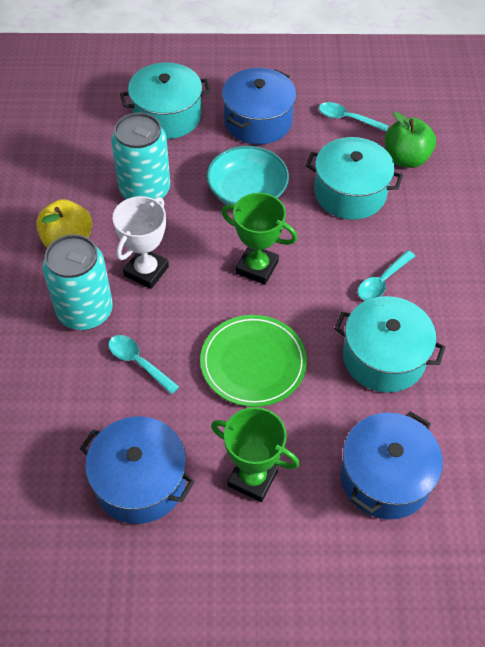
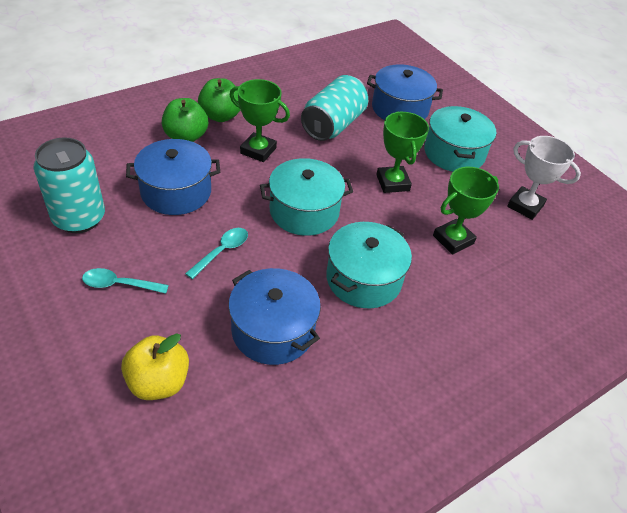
green apple: 1 -> 2
green plate: 1 -> 0
green trophy: 2 -> 3
turquoise bowl: 1 -> 0
turquoise spoon: 3 -> 2

